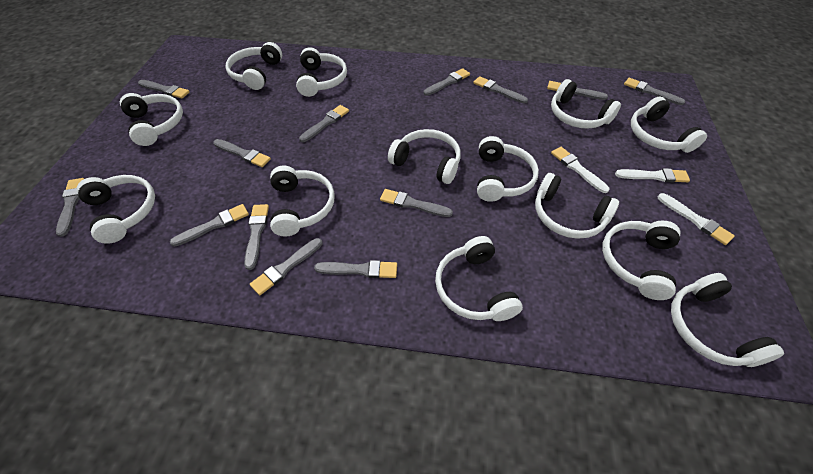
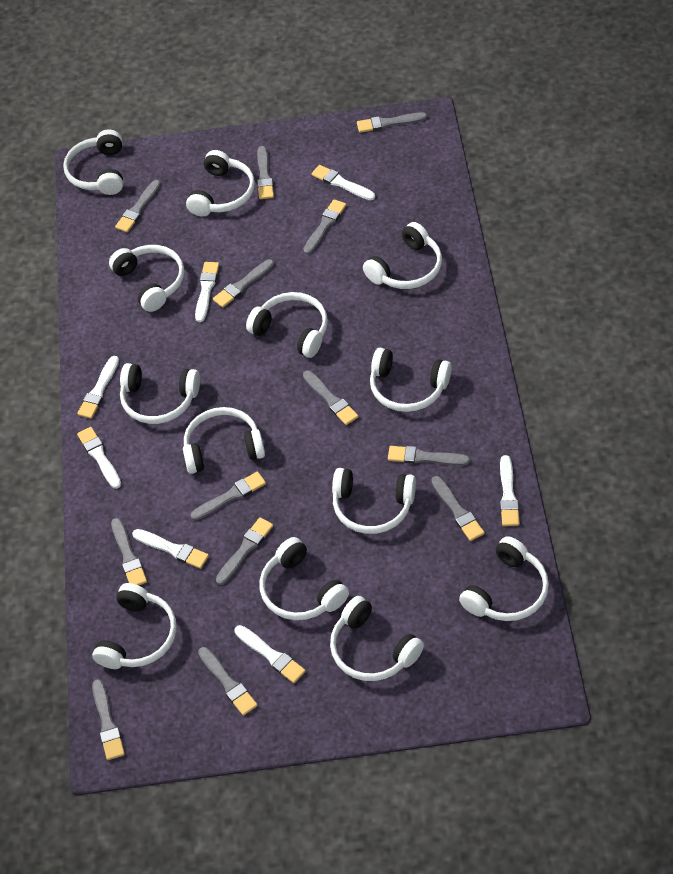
white brush: 3 -> 7

